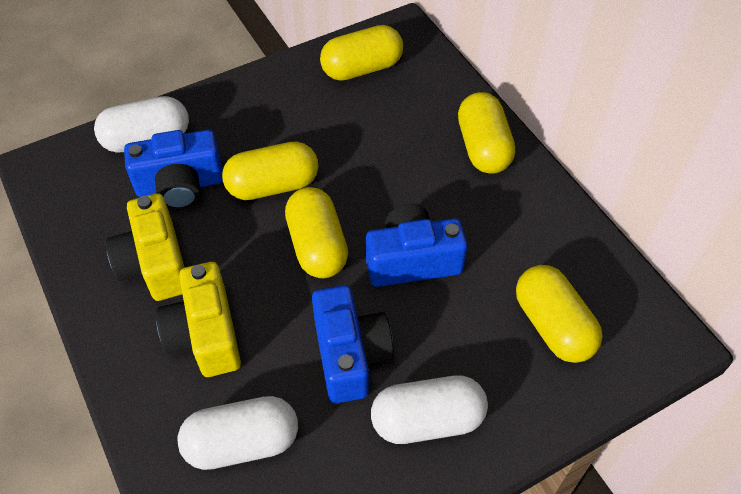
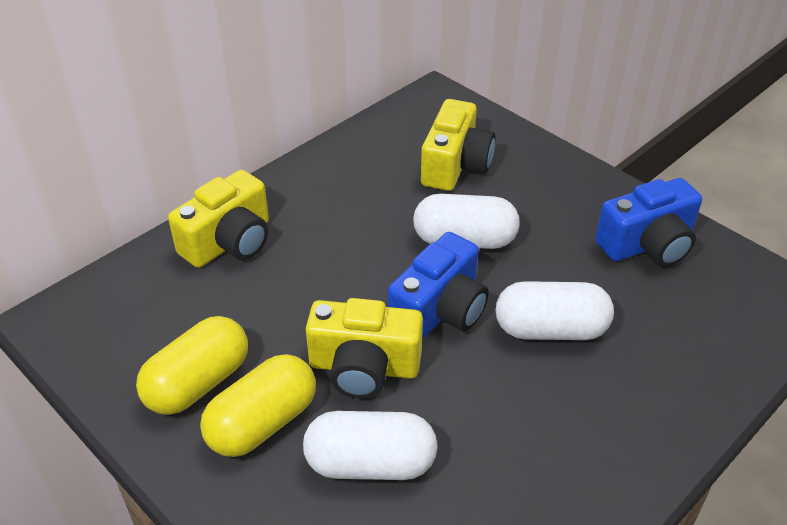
blue camera: 3 -> 2
yellow camera: 2 -> 3
yellow capsule: 5 -> 2

